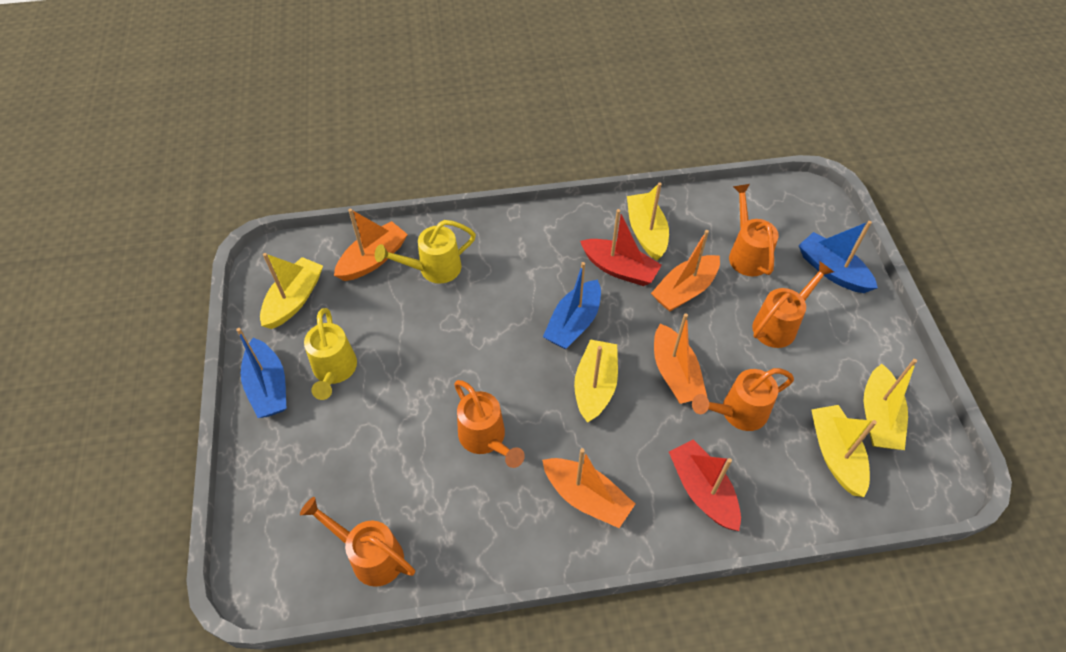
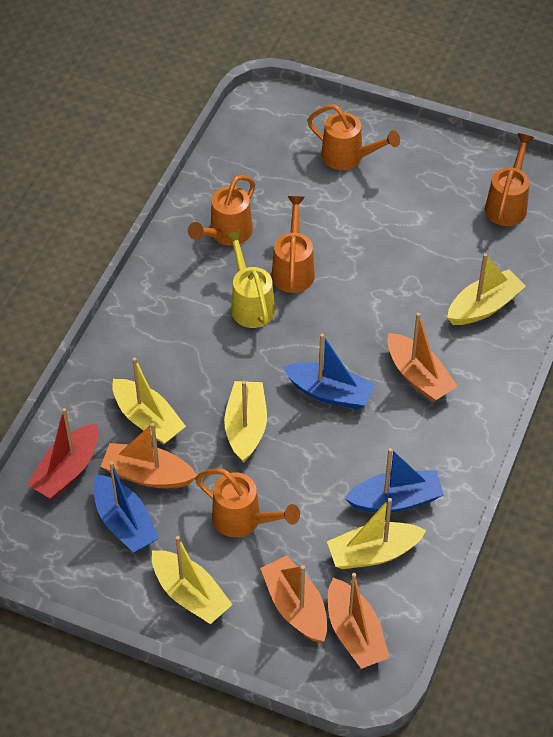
red boat: 2 -> 1
yellow watering can: 2 -> 1

